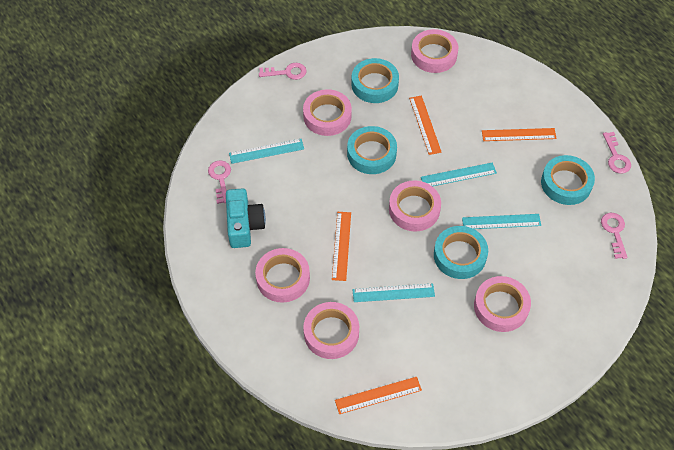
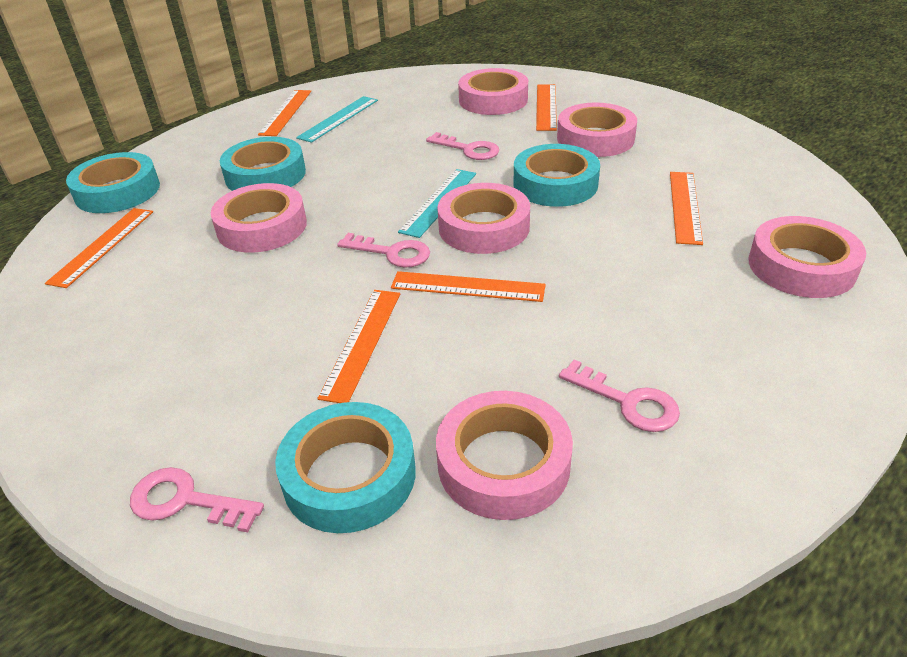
orange ruler: 4 -> 6
turquoise camera: 1 -> 0
turquoise ruler: 4 -> 2

